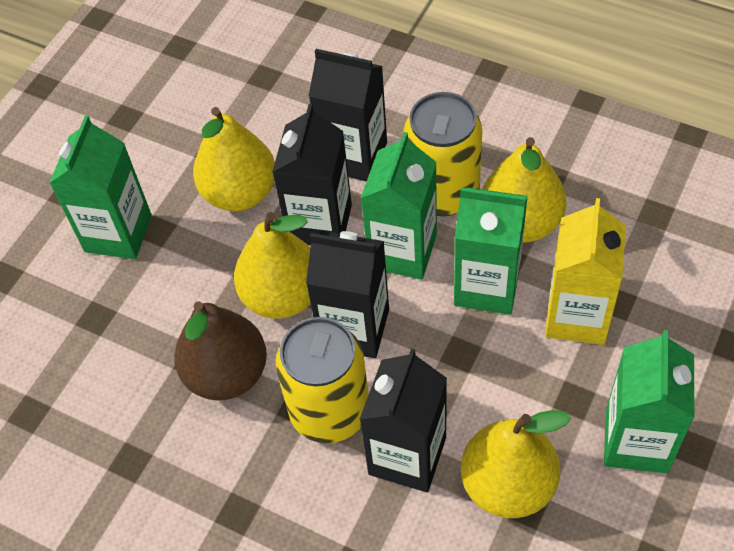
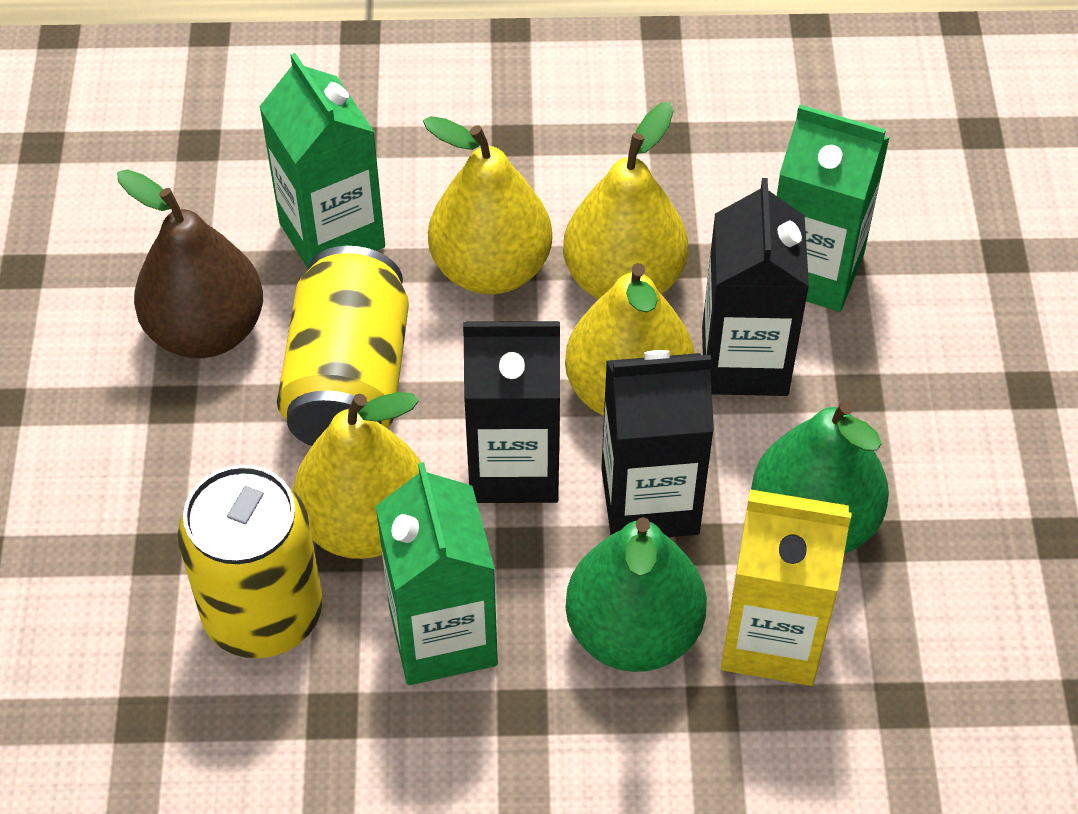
black carton: 4 -> 3
green carton: 4 -> 3
green pear: 0 -> 2

